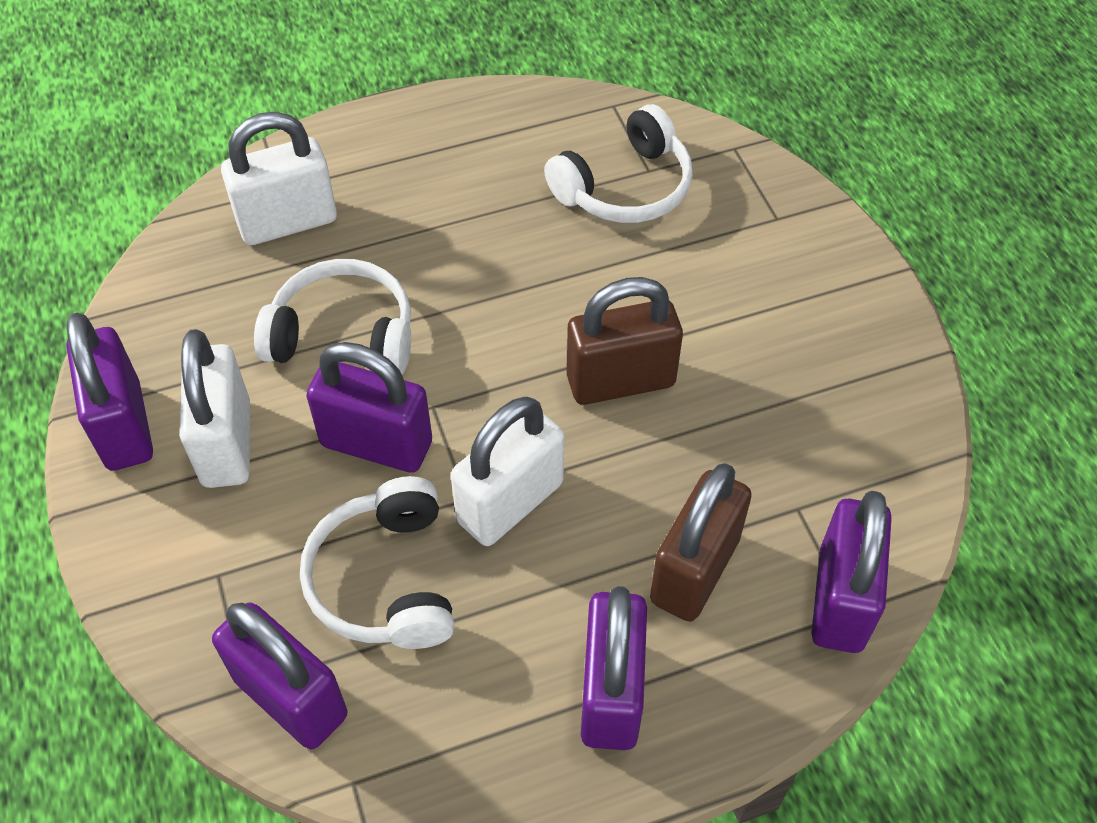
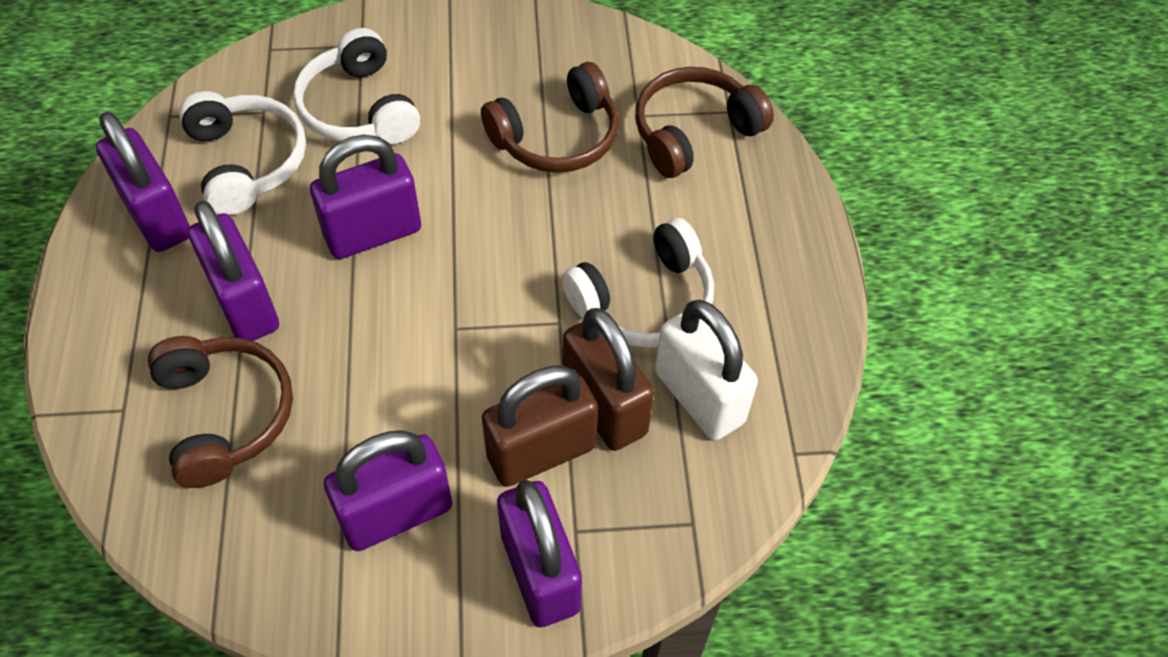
brown headphones: 0 -> 3
white padlock: 3 -> 1

